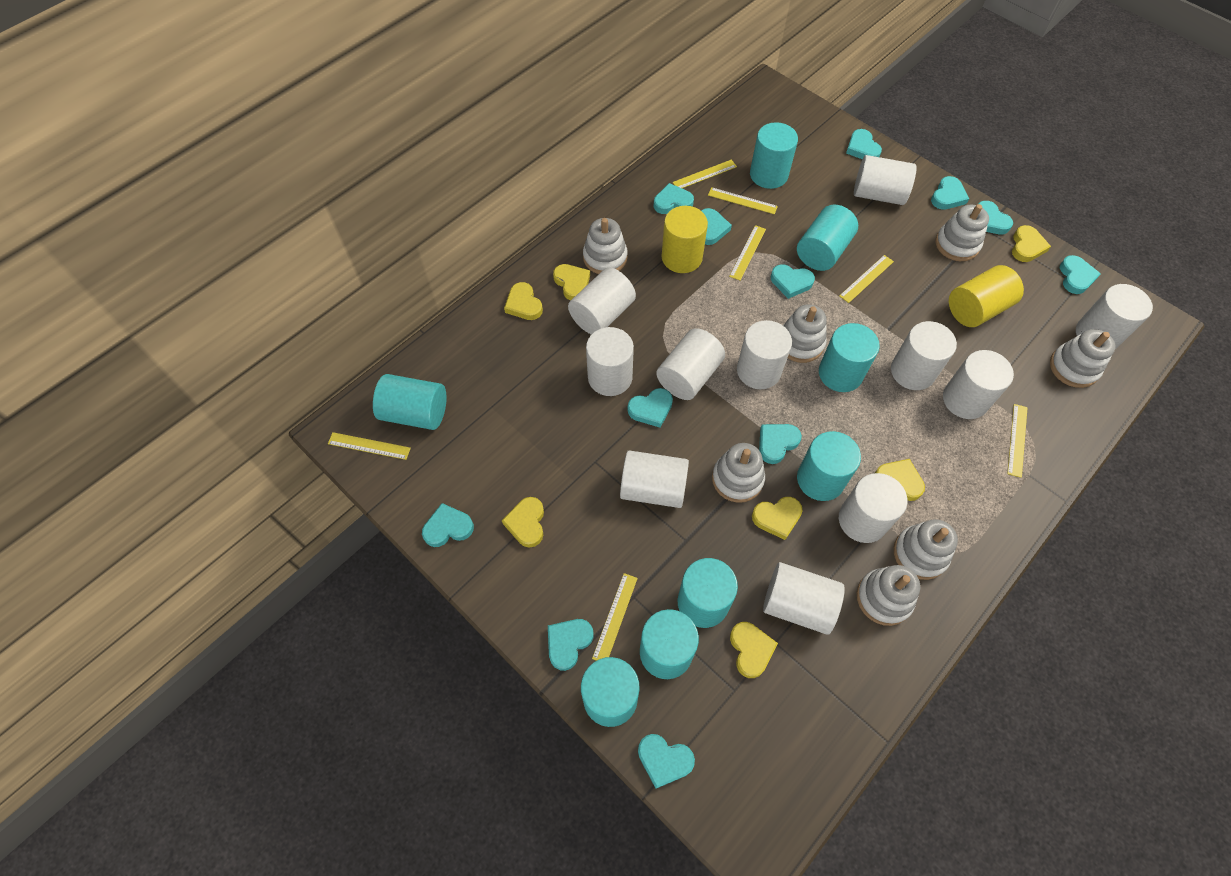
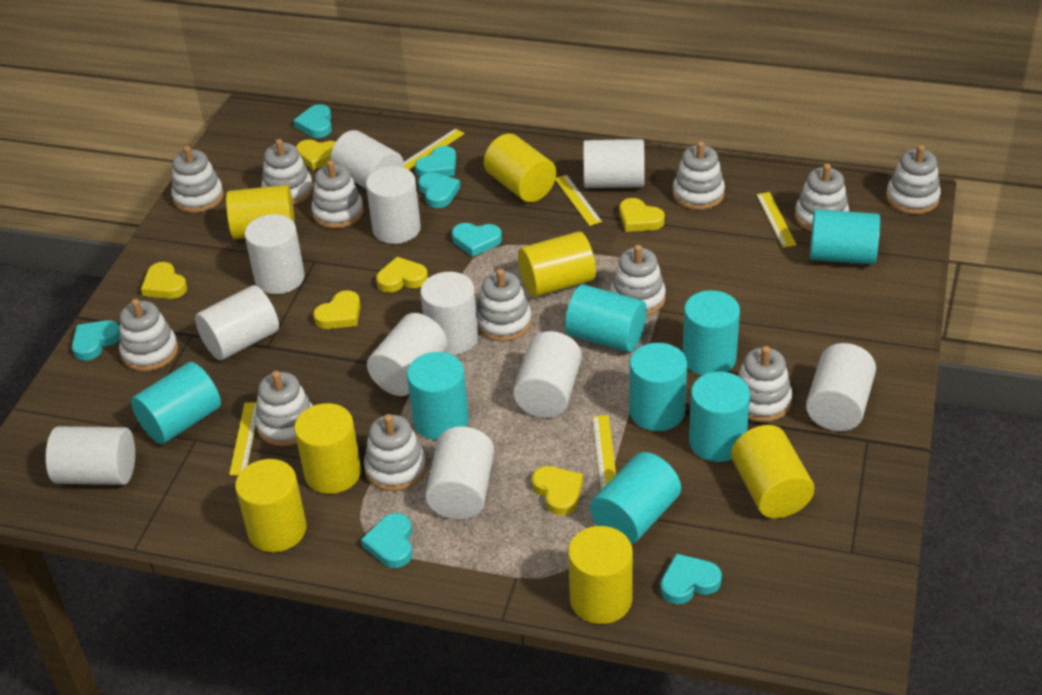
turquoise heart: 12 -> 7
white stacking toy: 7 -> 12
yellow cylinder: 2 -> 7
yellow heart: 7 -> 6
yellow ruler: 7 -> 5

